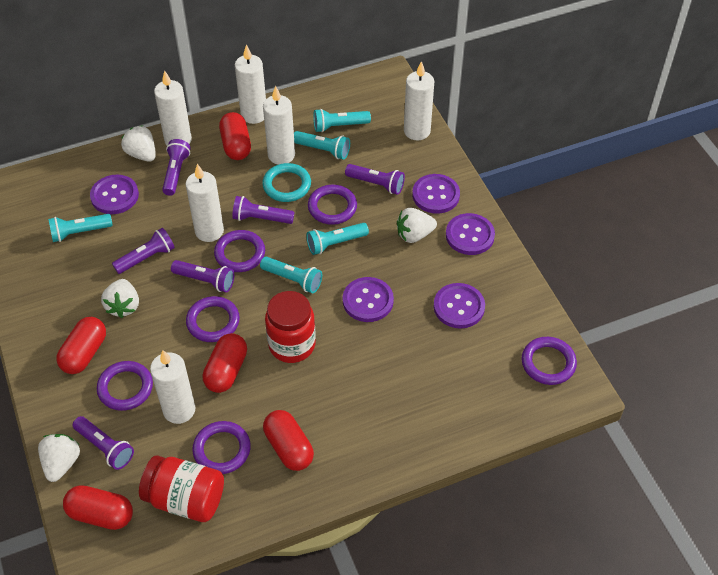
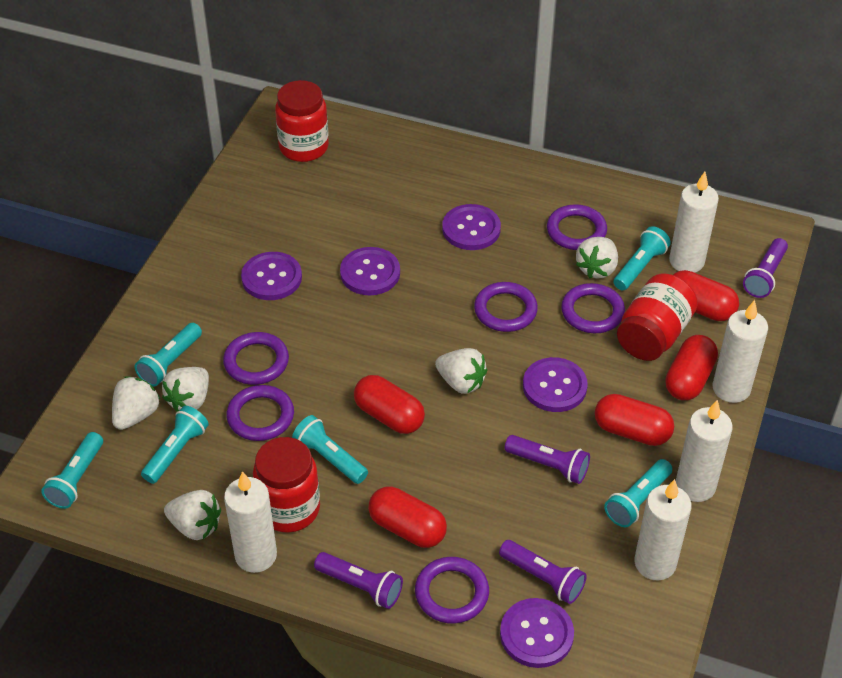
purple flashlight: 6 -> 4
red jar: 2 -> 3
turquoise flashlight: 5 -> 6
turquoise ring: 1 -> 0
white candle: 6 -> 5
white strawberry: 4 -> 5

